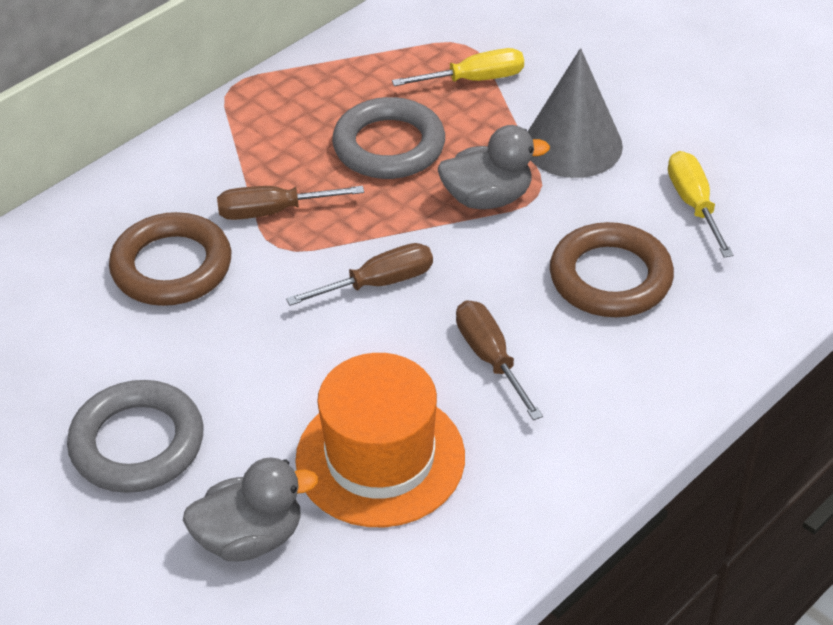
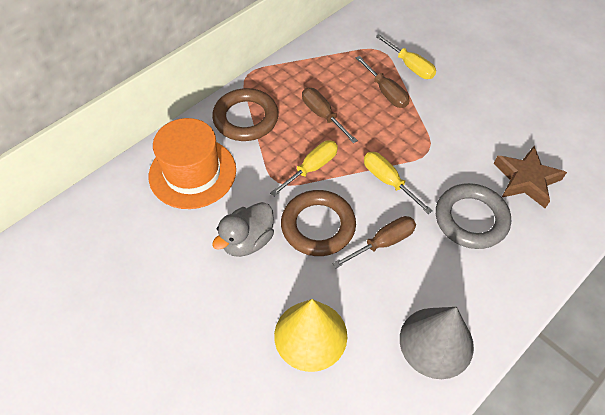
brown star: 0 -> 1
grey duck: 2 -> 1
grey ring: 2 -> 1
yellow cone: 0 -> 1
yellow screwdriver: 2 -> 3

